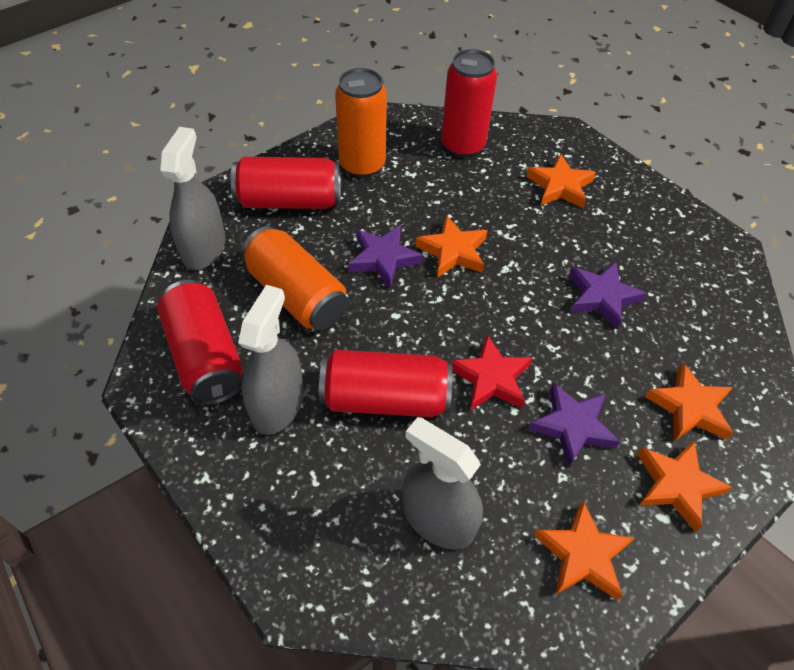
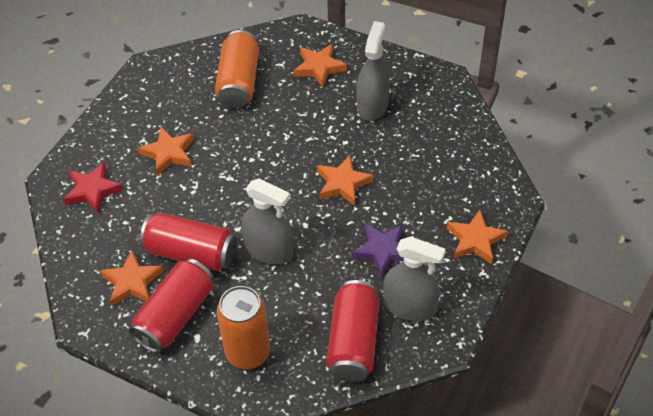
purple star: 3 -> 1
red can: 4 -> 3

